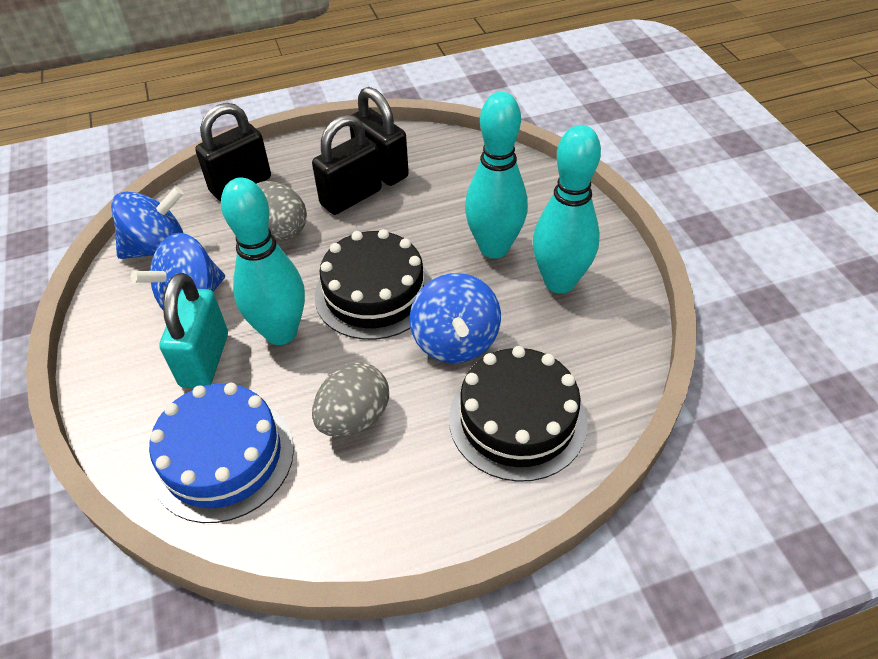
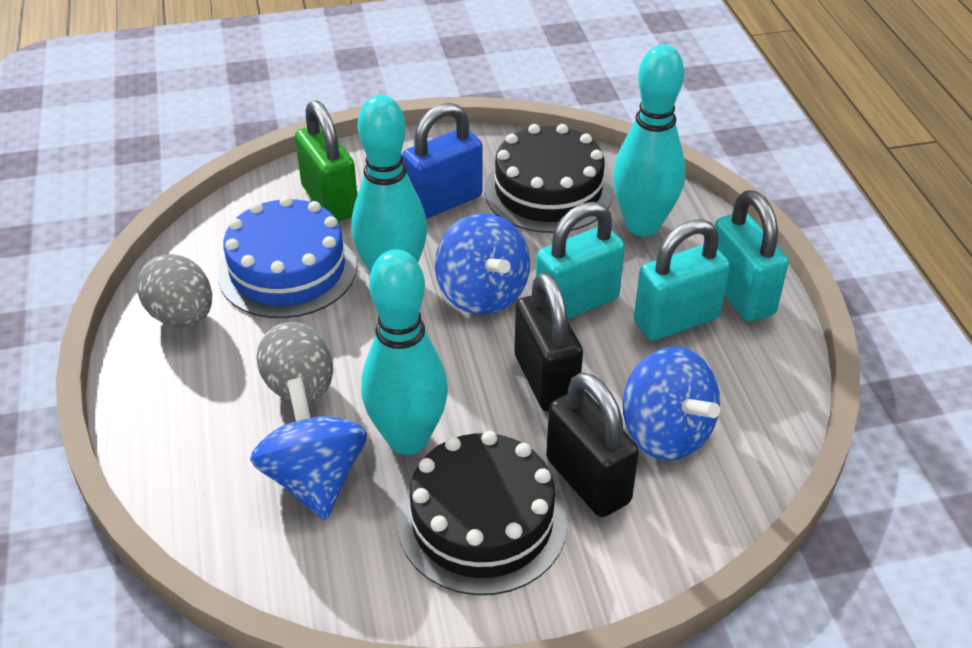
black padlock: 3 -> 2
blue padlock: 0 -> 1
green padlock: 0 -> 1
turquoise padlock: 1 -> 3

